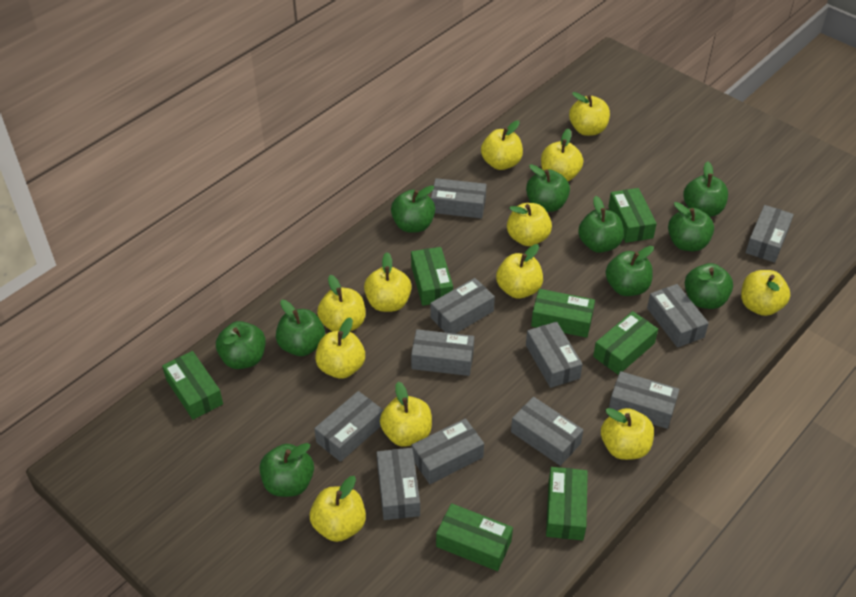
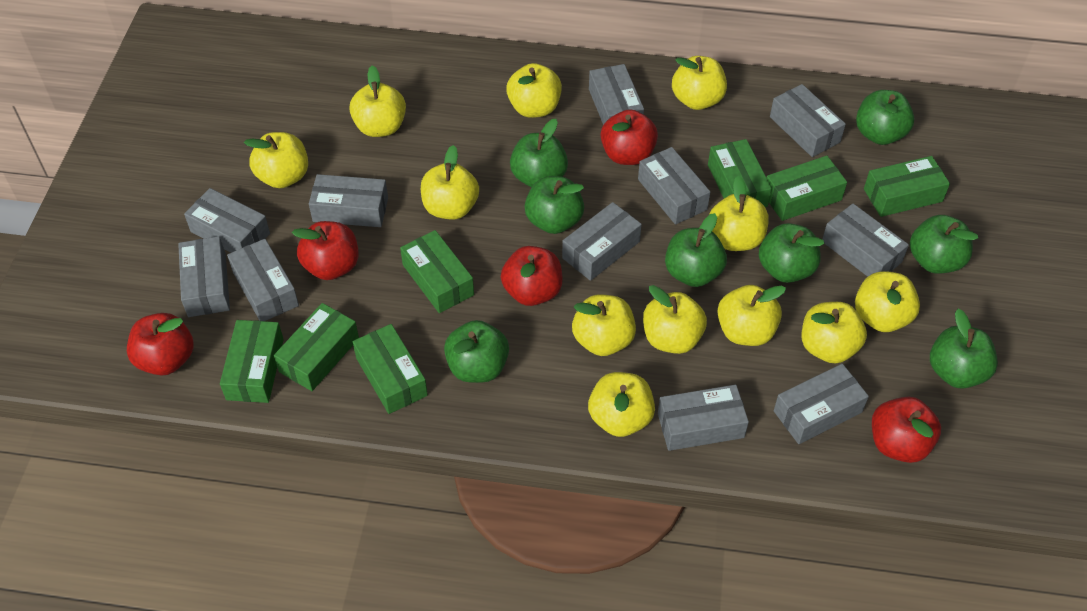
green apple: 10 -> 8
red apple: 0 -> 5

